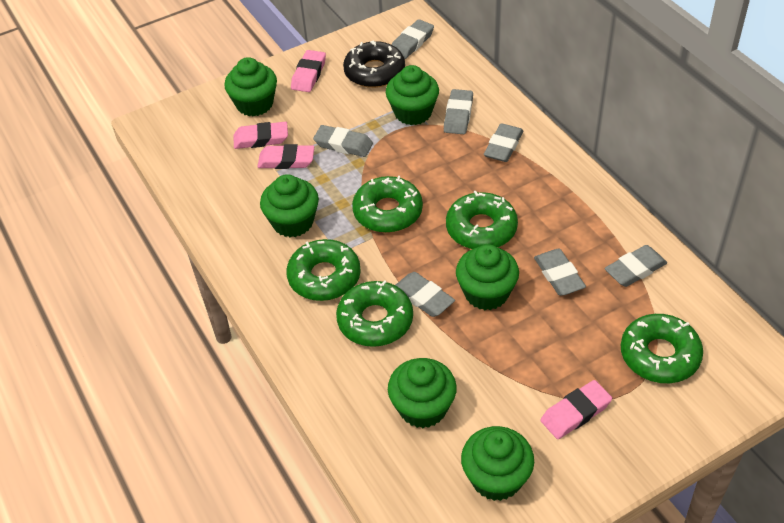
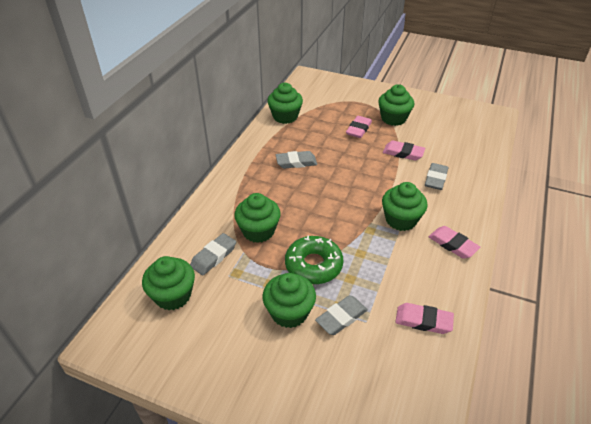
black donut: 1 -> 0
green donut: 5 -> 1
grey eraser: 7 -> 4

